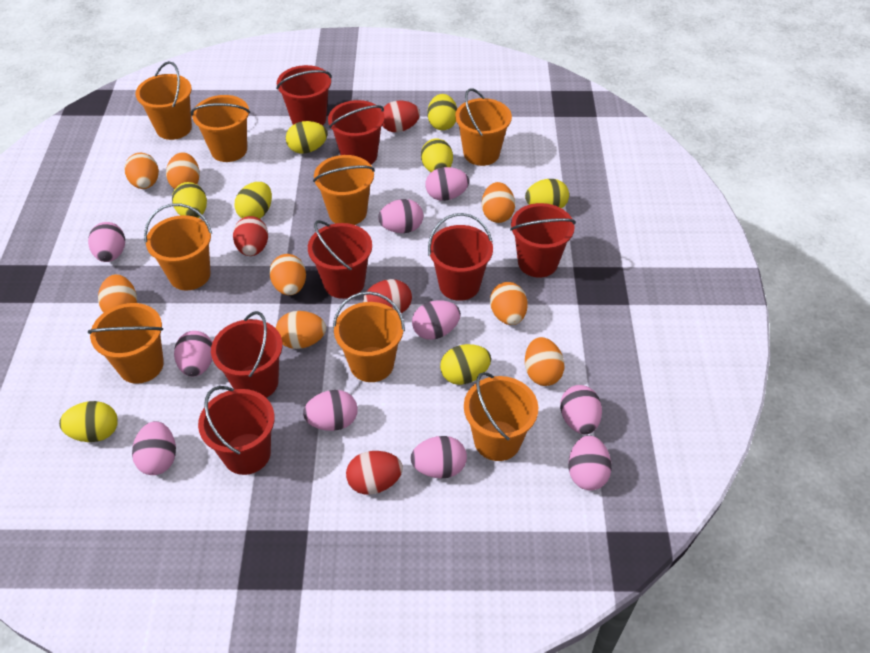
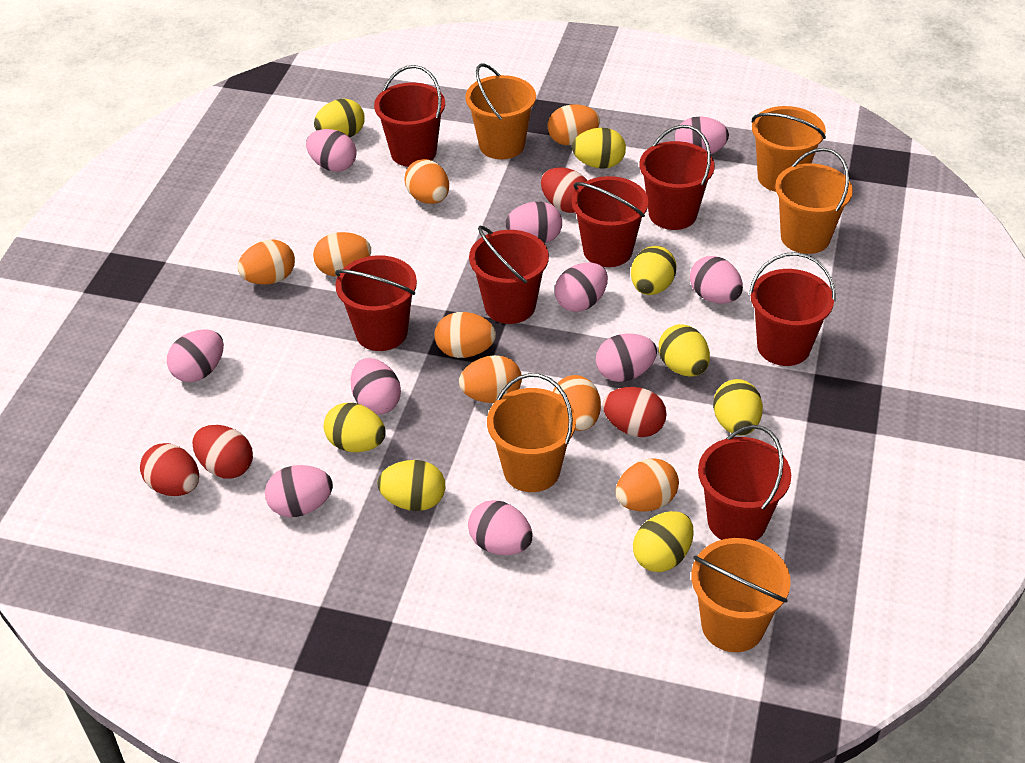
orange bucket: 8 -> 5

